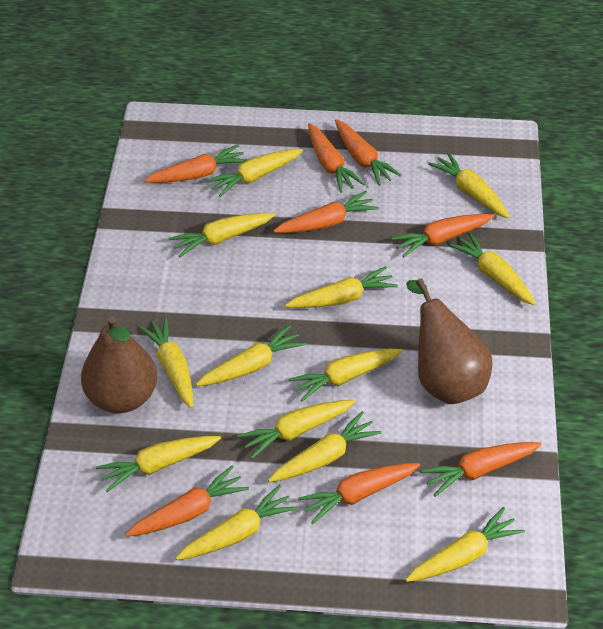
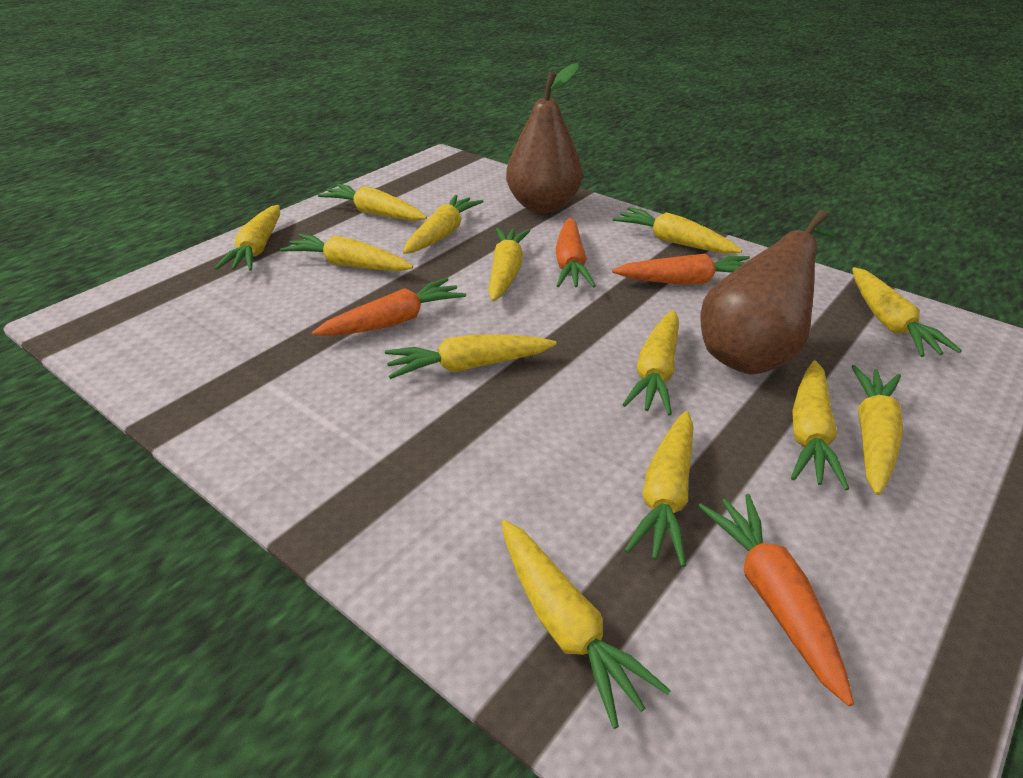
orange carrot: 8 -> 4

